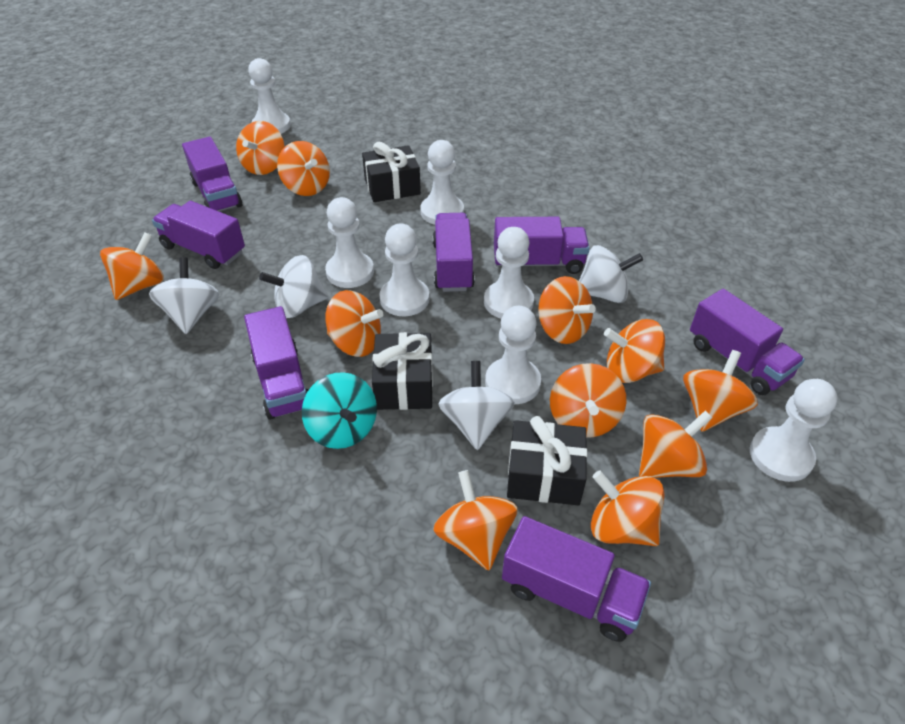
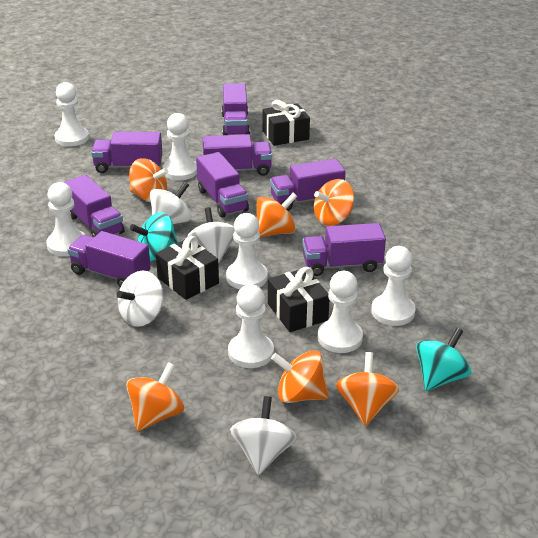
orange spinning top: 11 -> 6
purple truck: 7 -> 8
turquoise spinning top: 1 -> 2

